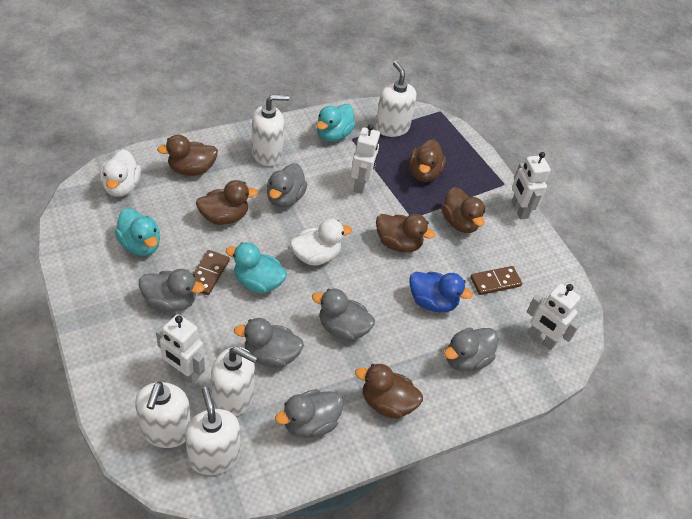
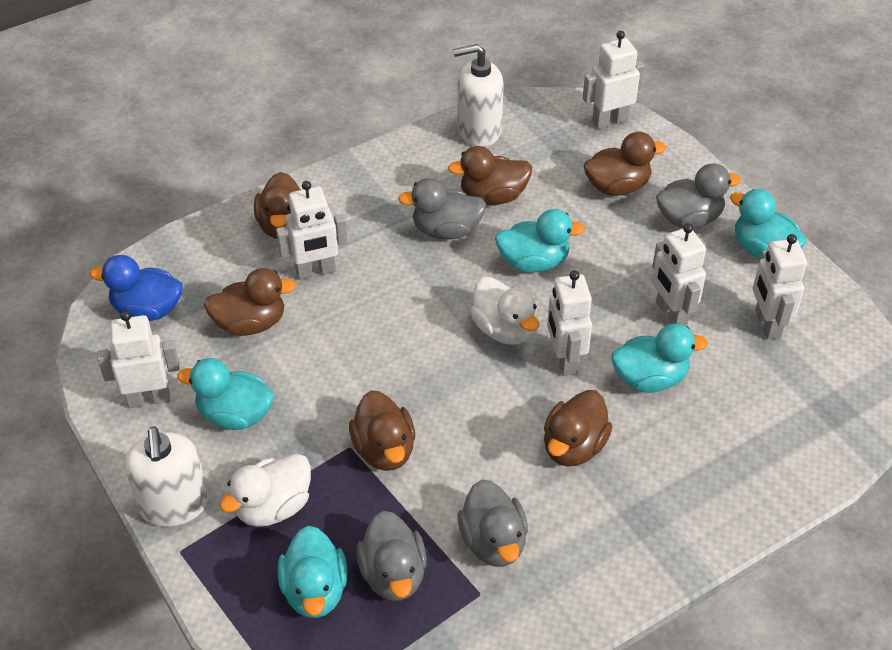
brown domino: 2 -> 0
grey duck: 6 -> 4
turquoise duck: 3 -> 5
white robot: 4 -> 6
white soap dispenser: 5 -> 2

